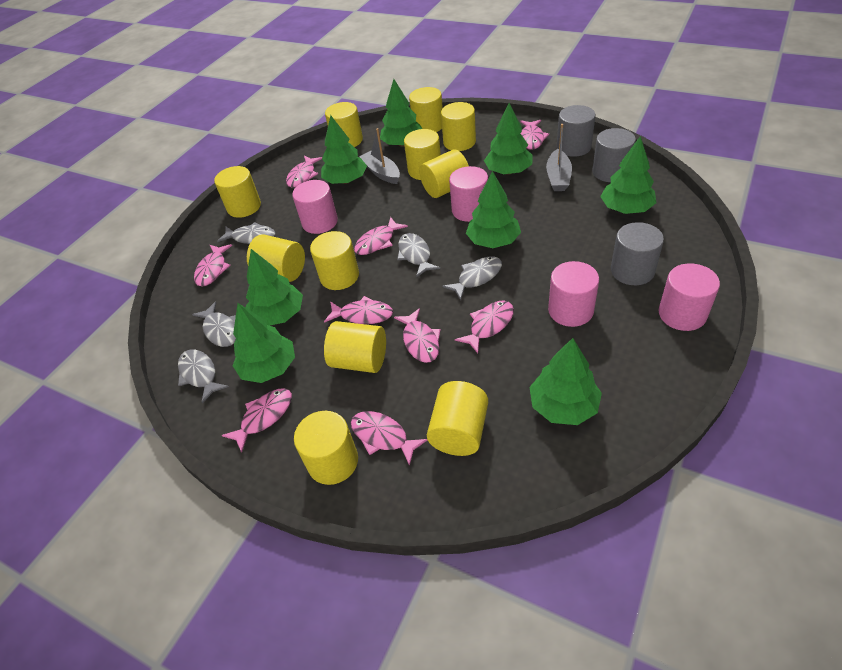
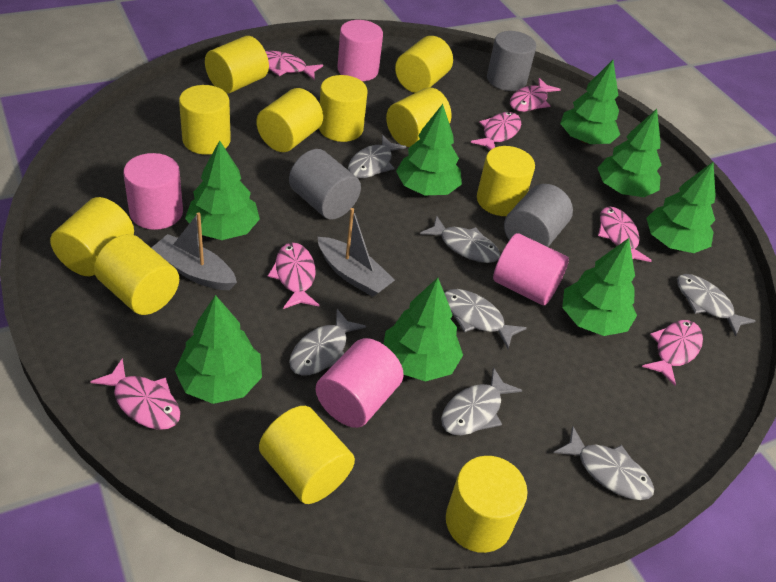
grey fish: 5 -> 7
pink fish: 9 -> 7

